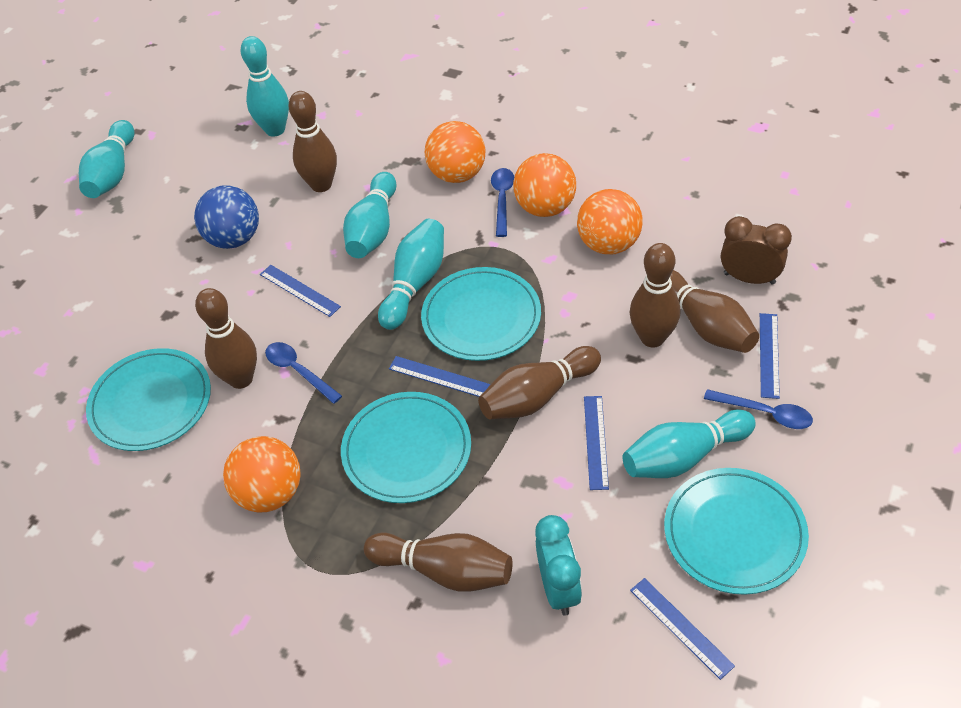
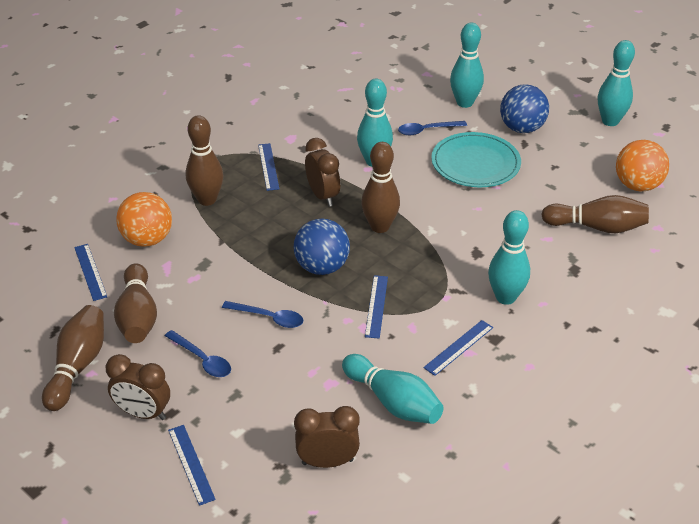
blue ball: 1 -> 2
brown bowling pin: 6 -> 5
brown clock: 1 -> 3
orange ball: 4 -> 2
turquoise clock: 1 -> 0
turquoise plate: 4 -> 1

